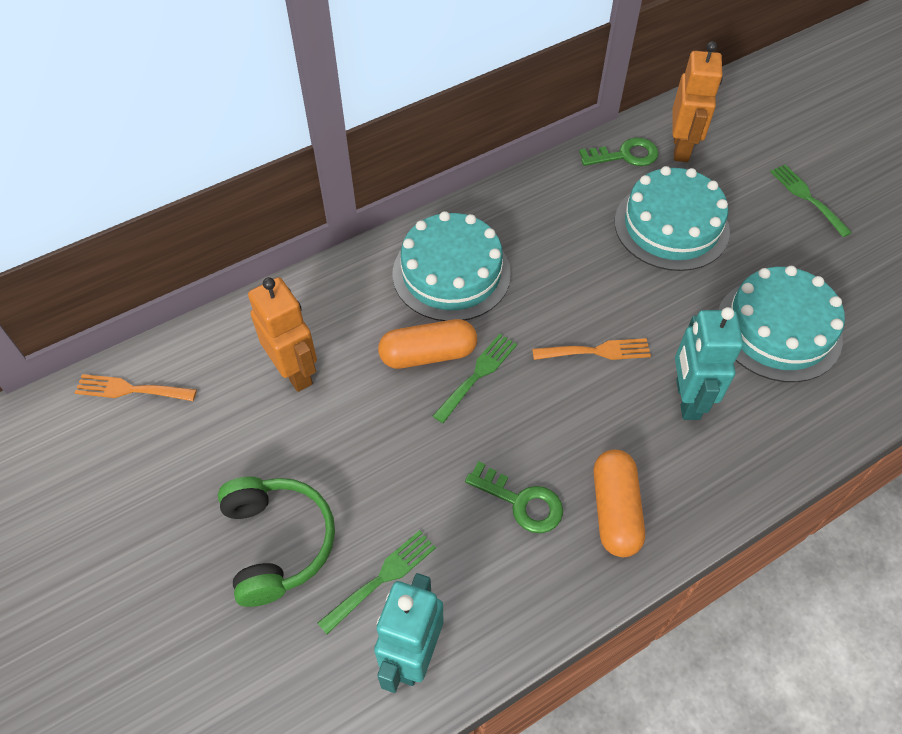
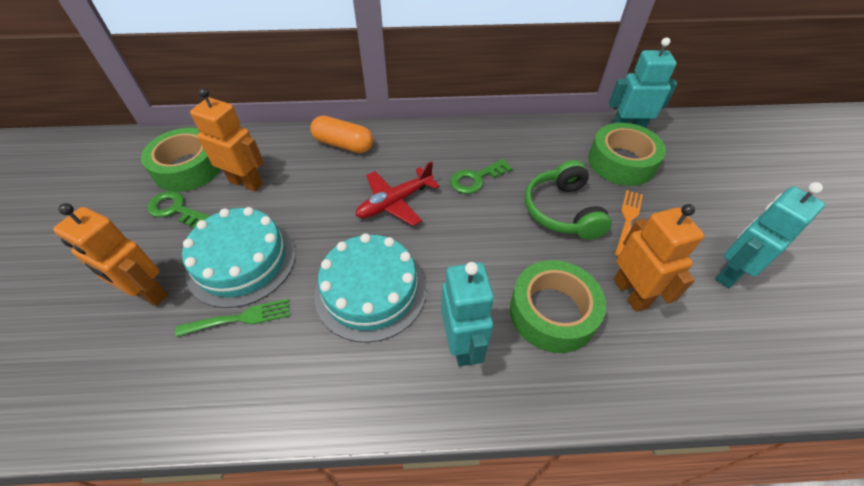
green fork: 3 -> 1
green tape: 0 -> 3
orange capsule: 2 -> 1
orange fork: 2 -> 1
orange robot: 2 -> 3
red plane: 0 -> 1
turquoise cake: 3 -> 2
turquoise robot: 2 -> 3

